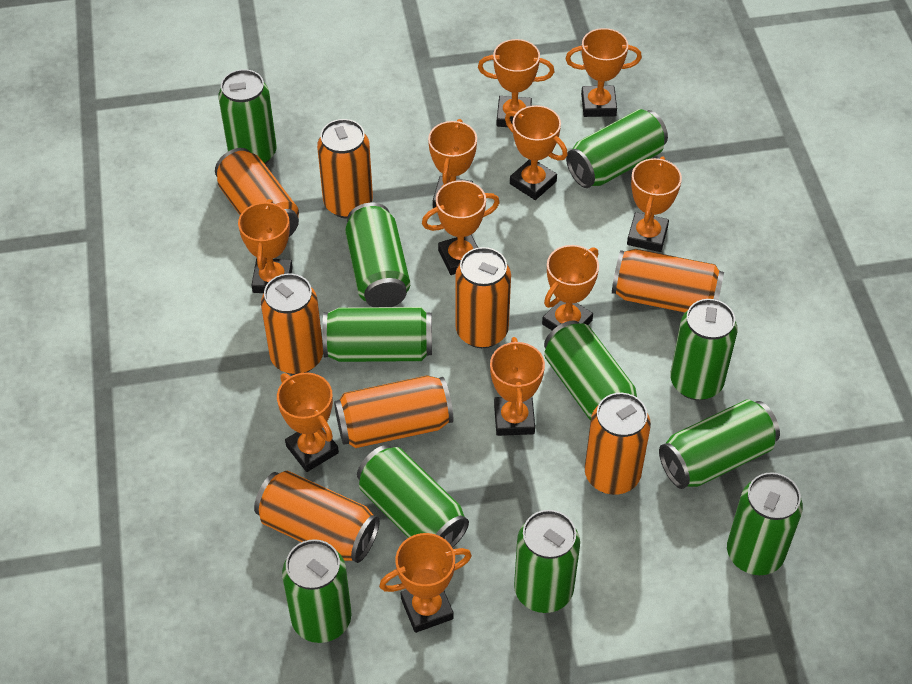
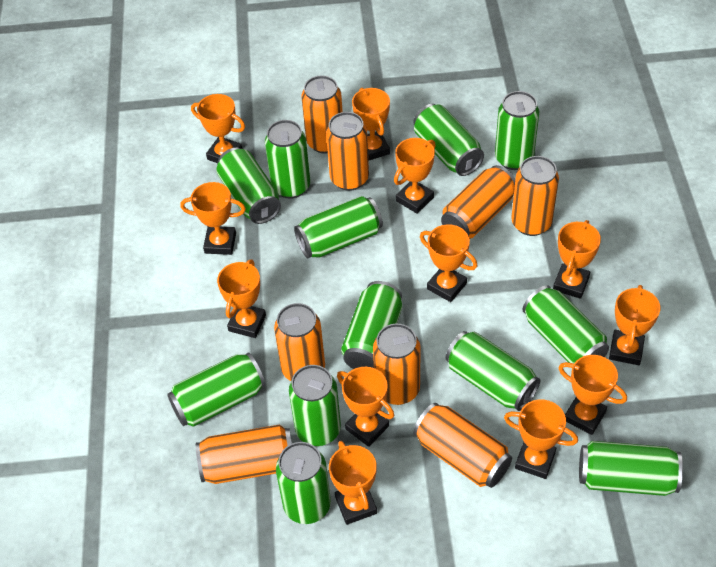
green can: 11 -> 12
orange trophy: 11 -> 12

